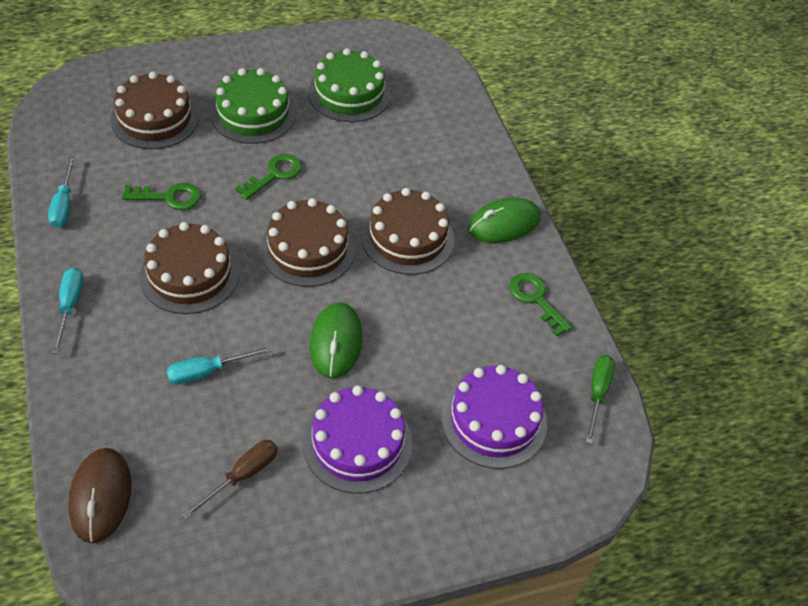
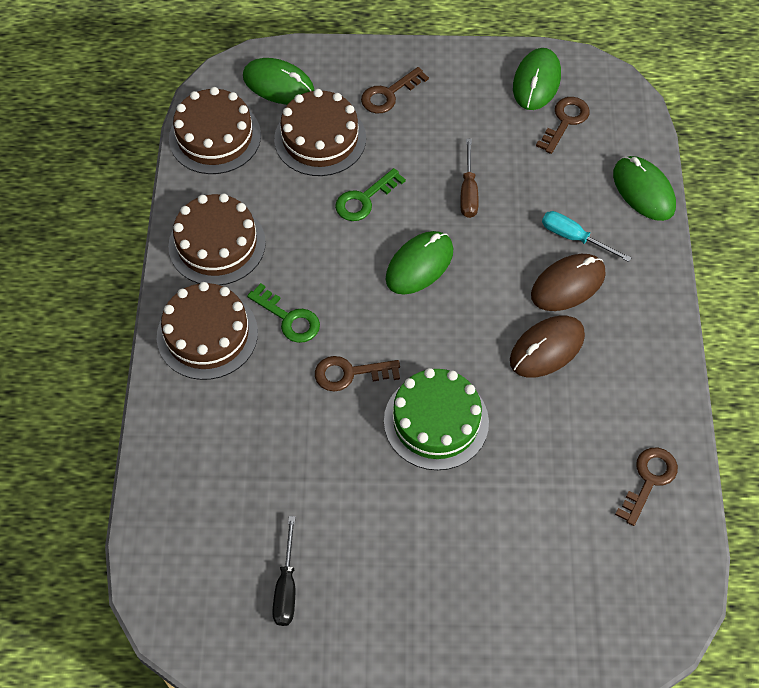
black screwdriver: 0 -> 1
brown key: 0 -> 4
brown mouse: 1 -> 2
green cake: 2 -> 1
green key: 3 -> 2
green mouse: 2 -> 4
green screwdriver: 1 -> 0
purple cake: 2 -> 0
turquoise screwdriver: 3 -> 1

